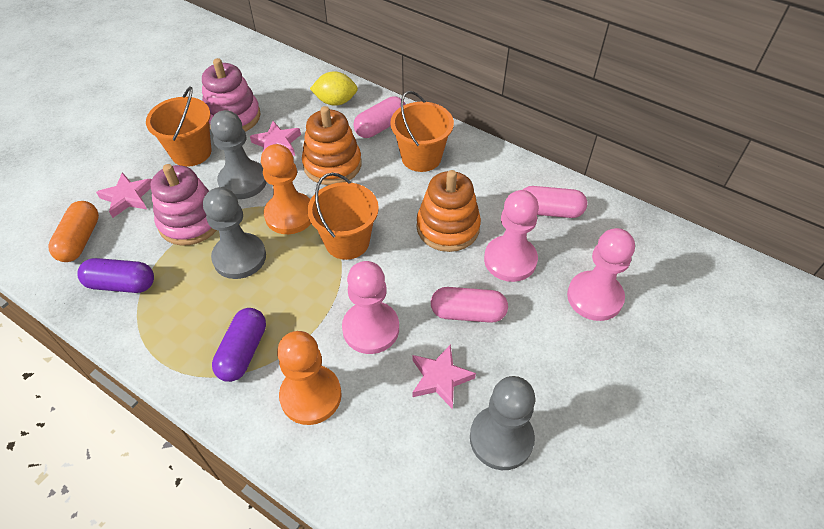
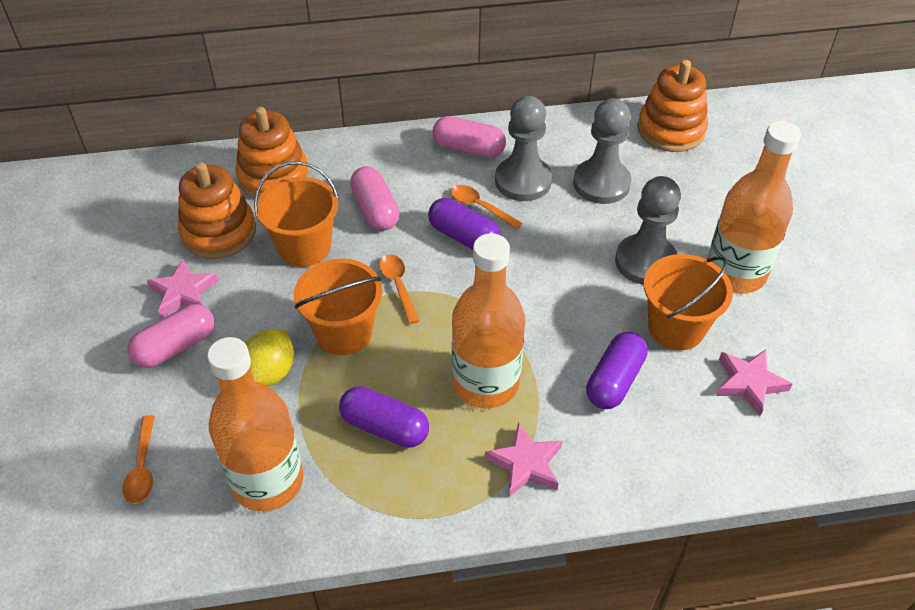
orange bottle: 0 -> 3
orange capsule: 1 -> 0
orange pawn: 2 -> 0
orange spoon: 0 -> 3
orange stacking toy: 2 -> 3
pink pawn: 3 -> 0
pink stacking toy: 2 -> 0
purple capsule: 2 -> 3

